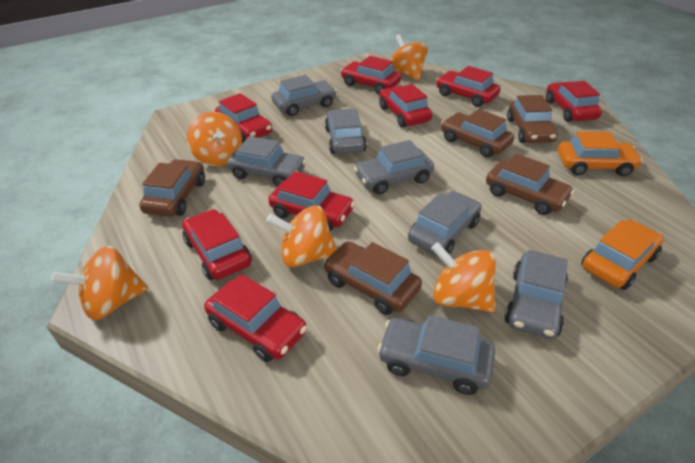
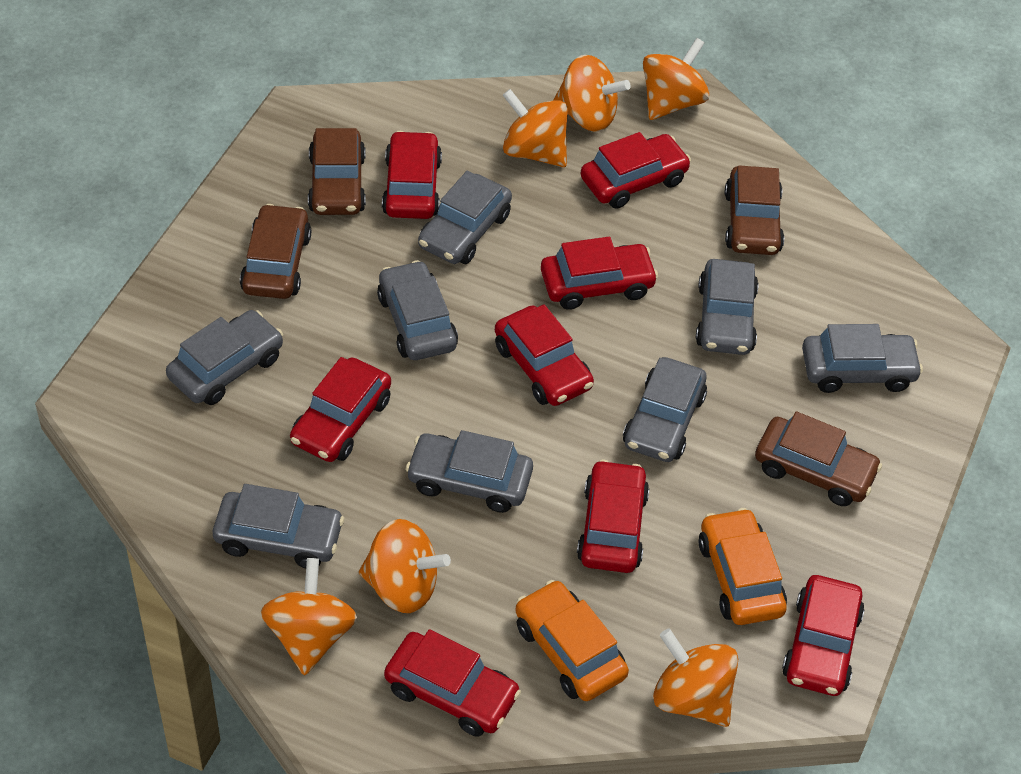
brown car: 5 -> 4
grey car: 7 -> 8
orange spinning top: 5 -> 6

